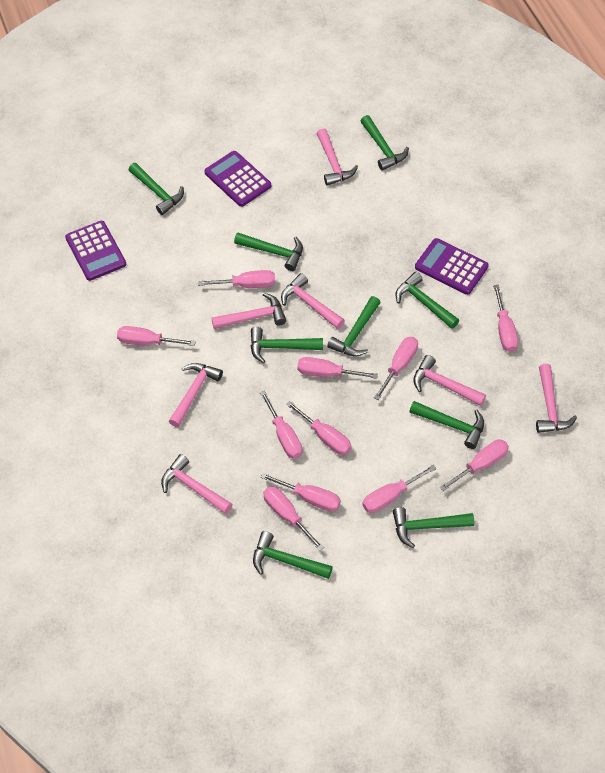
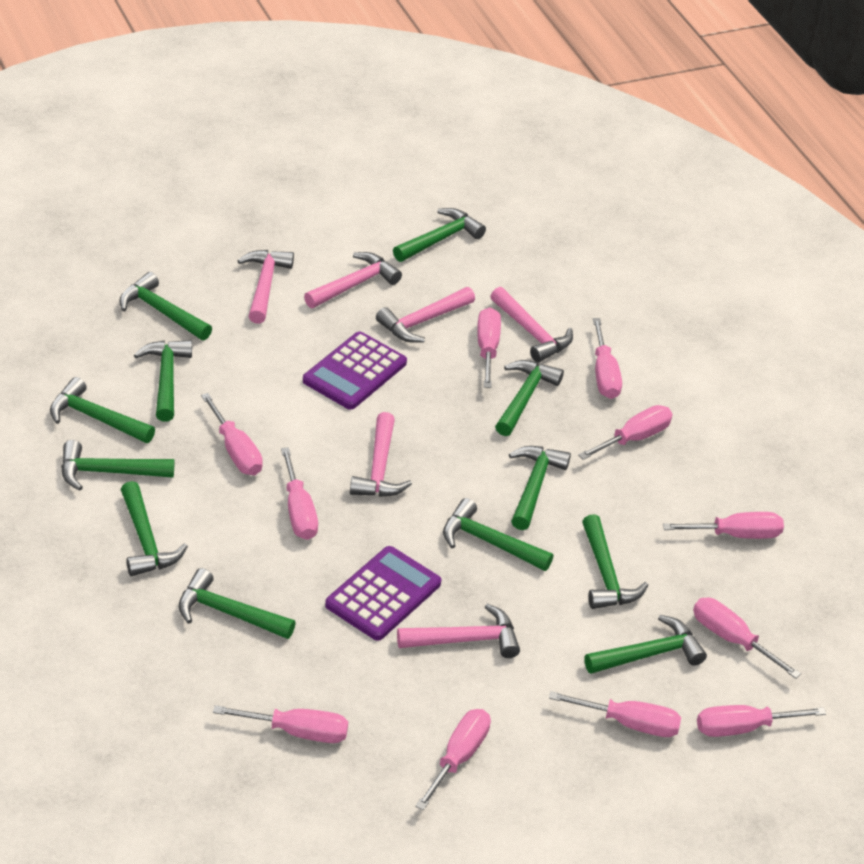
green hammer: 9 -> 12
pink hammer: 7 -> 6
purple calculator: 3 -> 2

